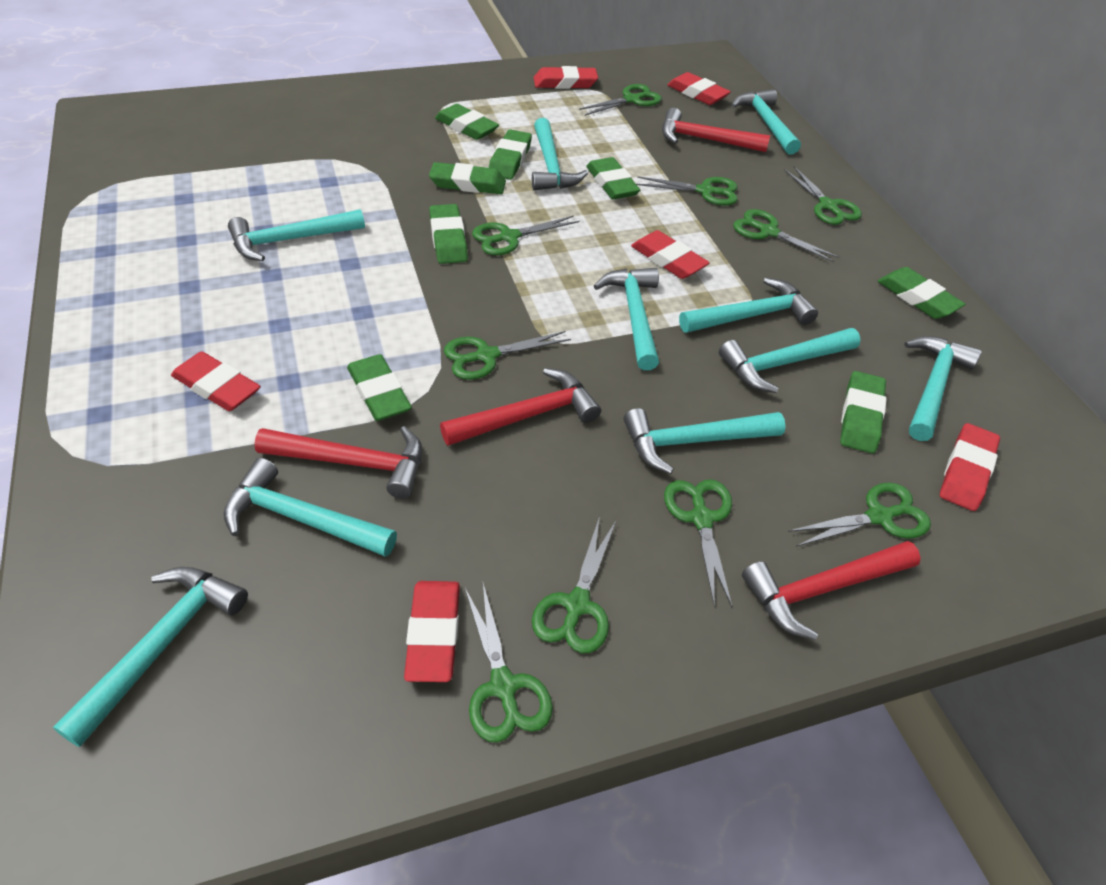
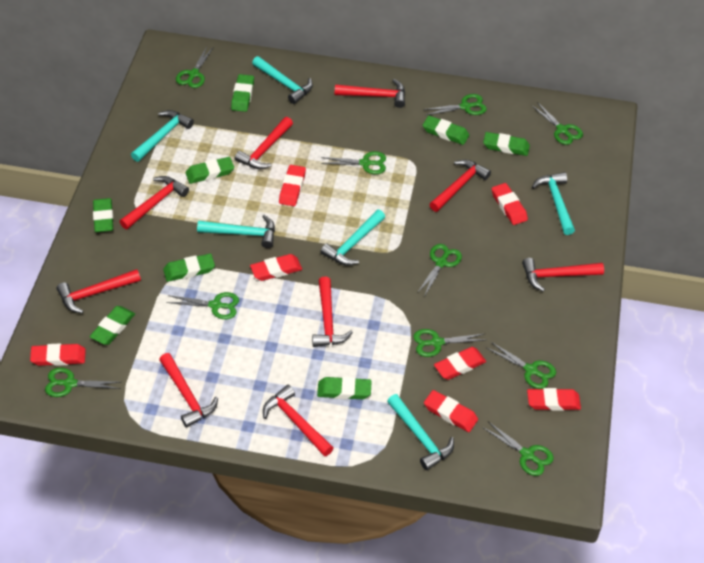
red eraser: 6 -> 7
red hammer: 4 -> 9
turquoise hammer: 10 -> 6

